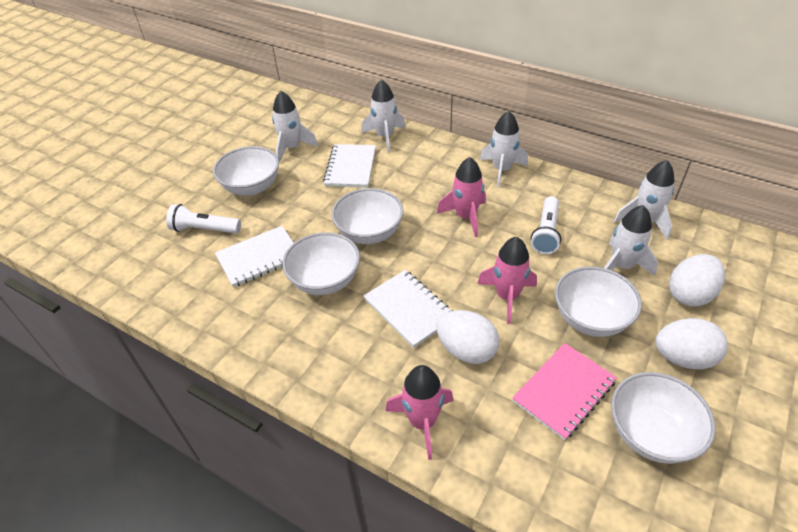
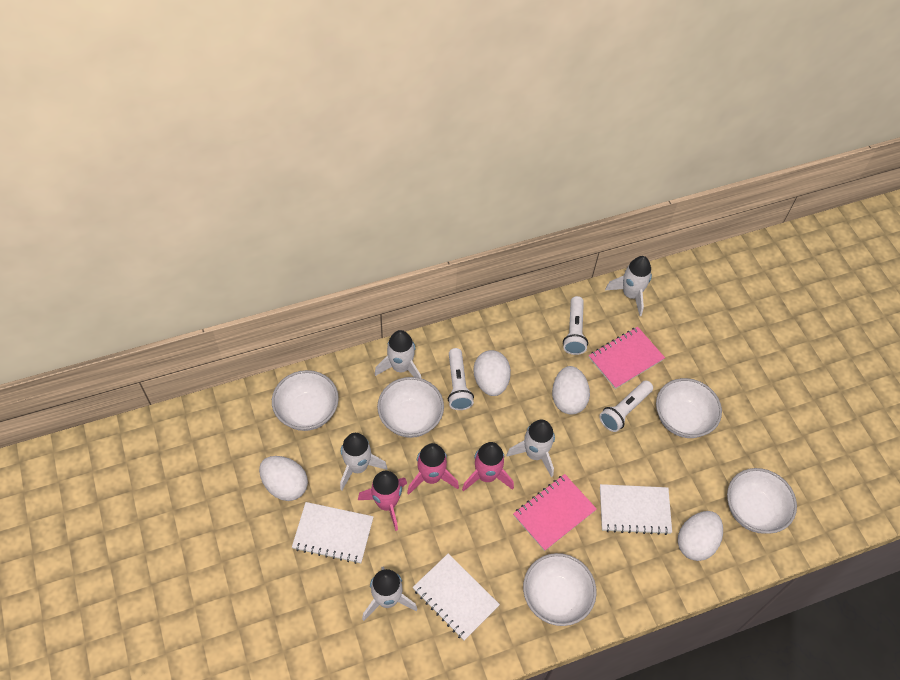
pink notebook: 1 -> 2
white egg: 3 -> 4
white flashlight: 2 -> 3

